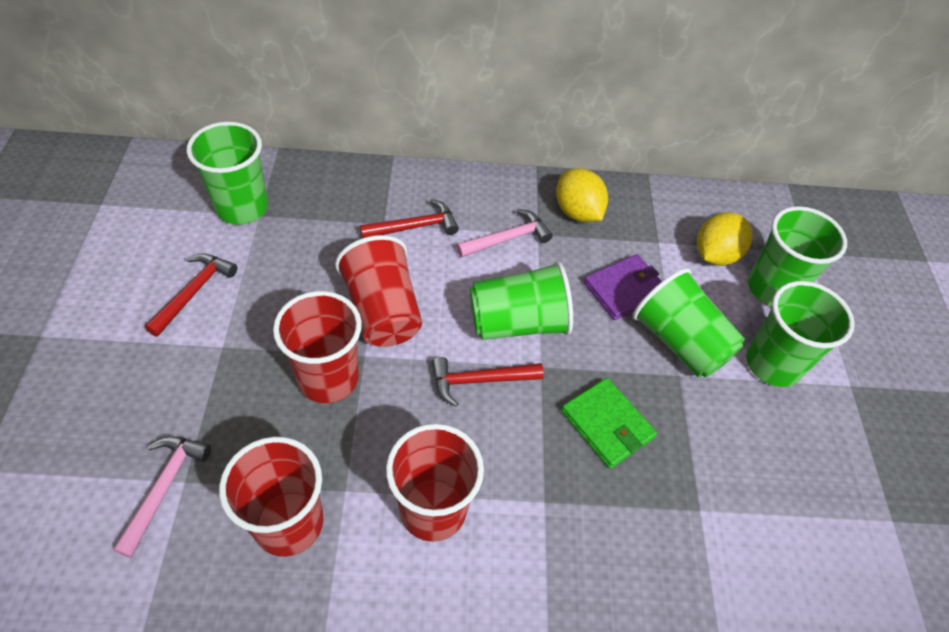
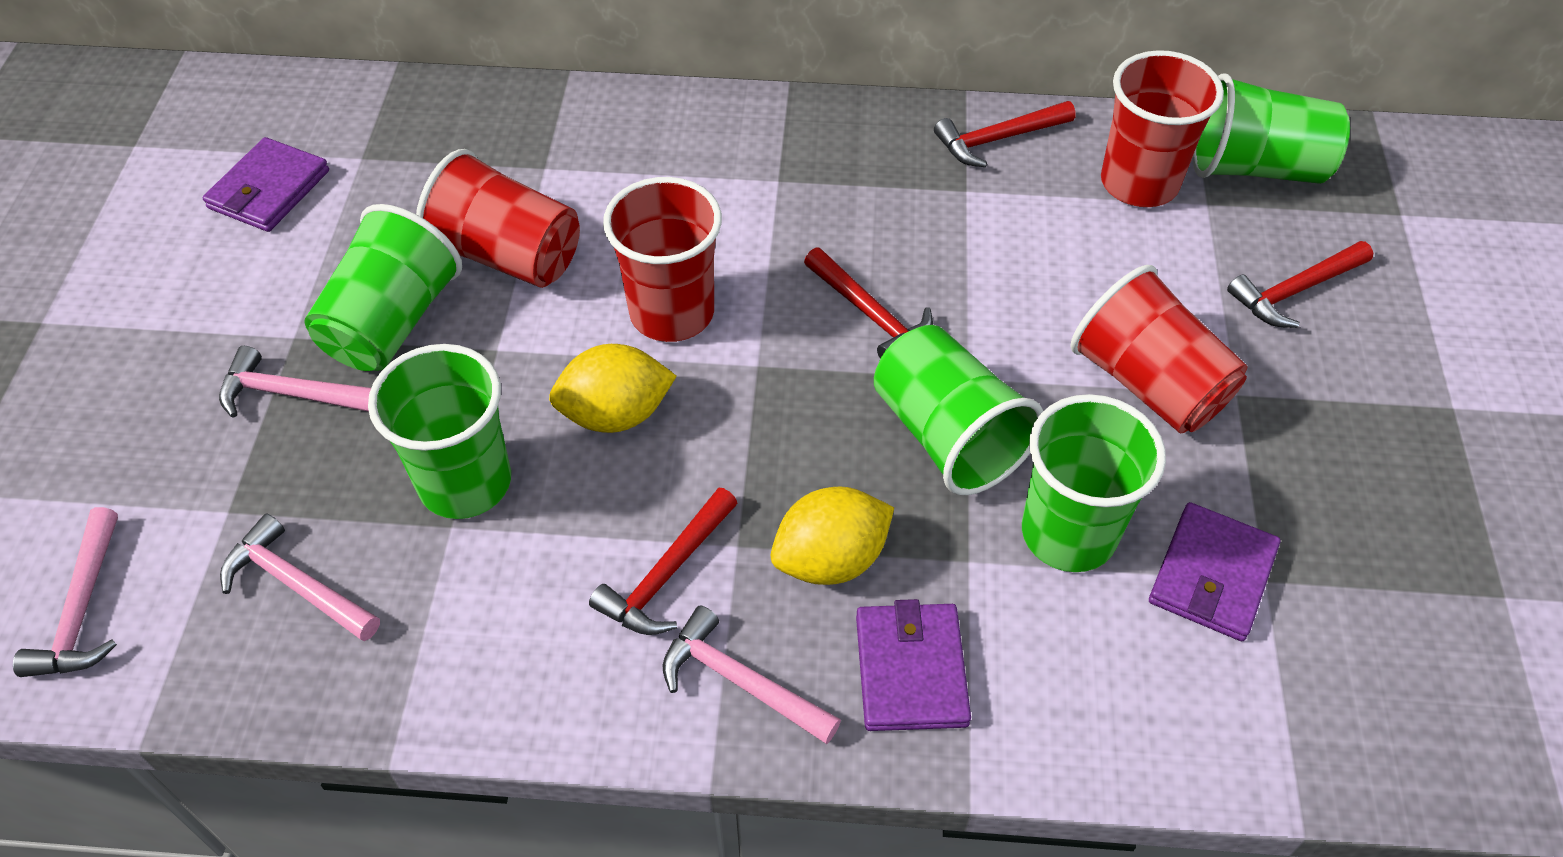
green wallet: 1 -> 0
pink hammer: 2 -> 4
purple wallet: 1 -> 3
red hammer: 3 -> 4

